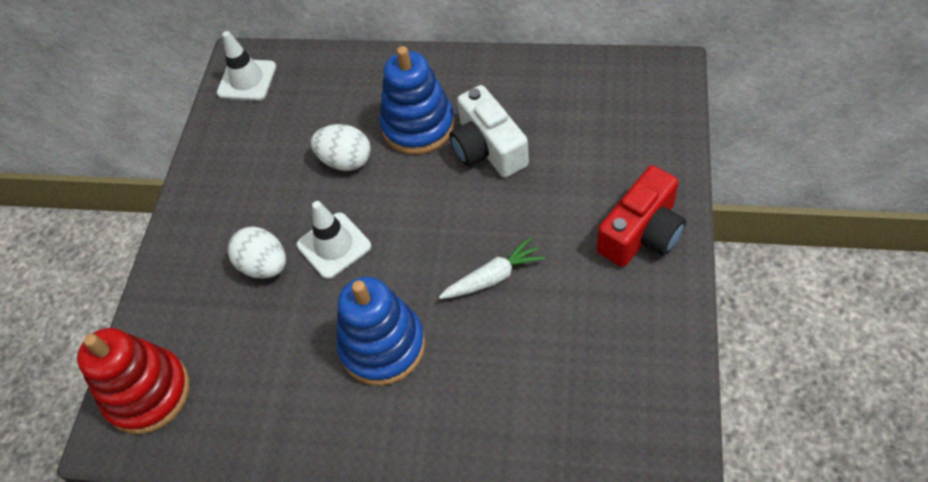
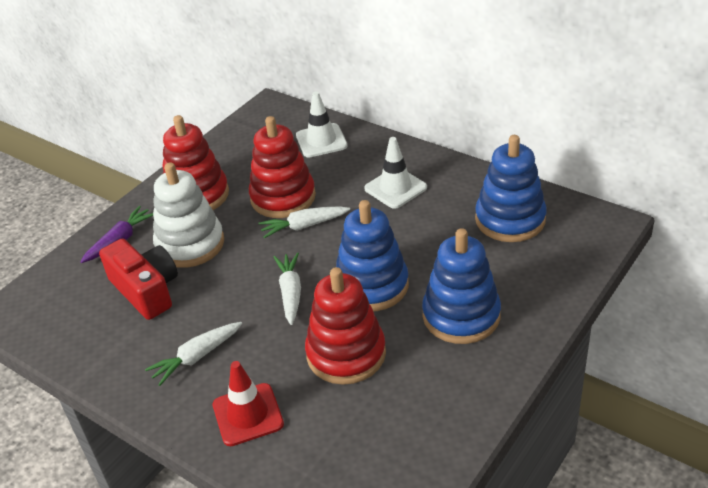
blue stacking toy: 2 -> 3
purple carrot: 0 -> 1
red stacking toy: 1 -> 3
red traffic cone: 0 -> 1
white camera: 1 -> 0
white carrot: 1 -> 3
white egg: 2 -> 0
white stacking toy: 0 -> 1

